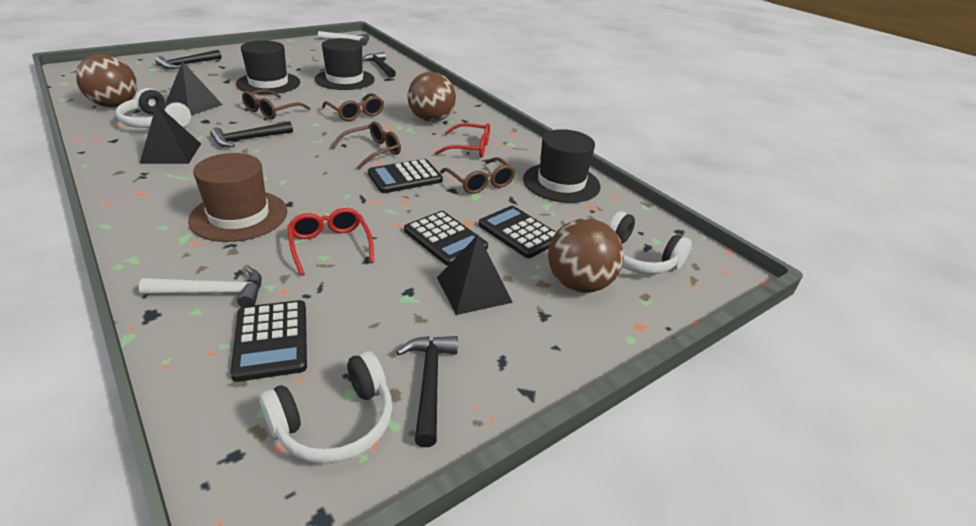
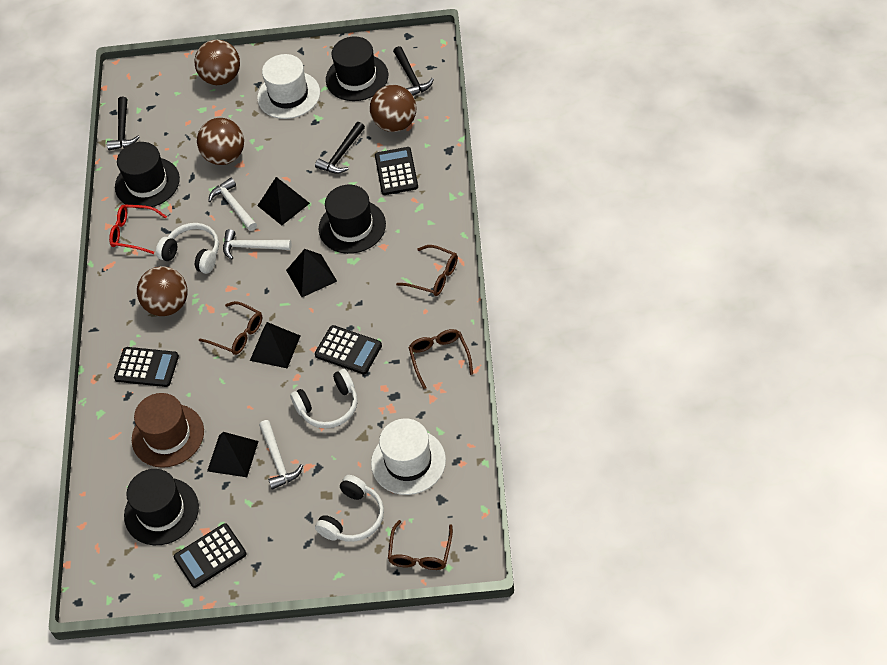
black hammer: 4 -> 3
black hat: 3 -> 4
black pyramid: 3 -> 4
brown ball: 3 -> 4
red glasses: 2 -> 1
white hammer: 2 -> 3
white hat: 0 -> 2

